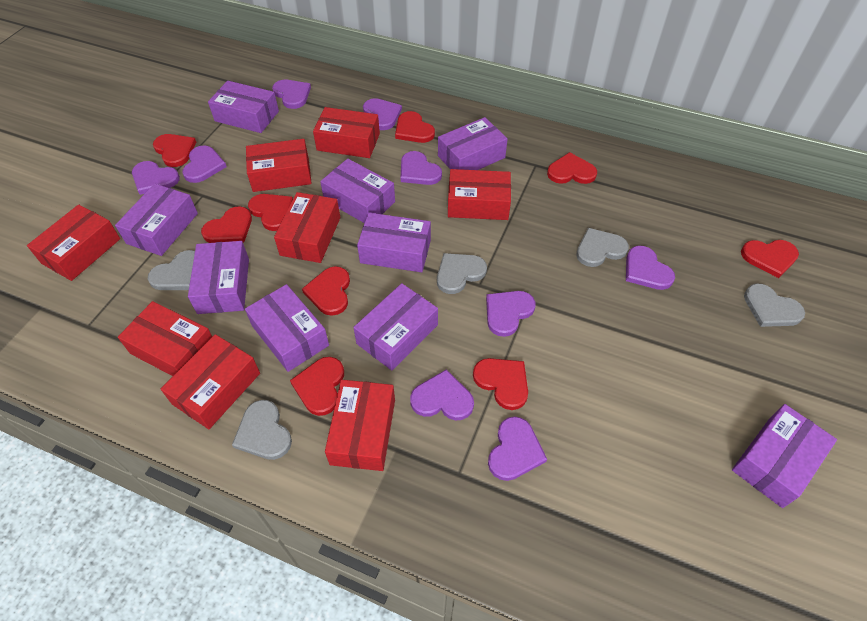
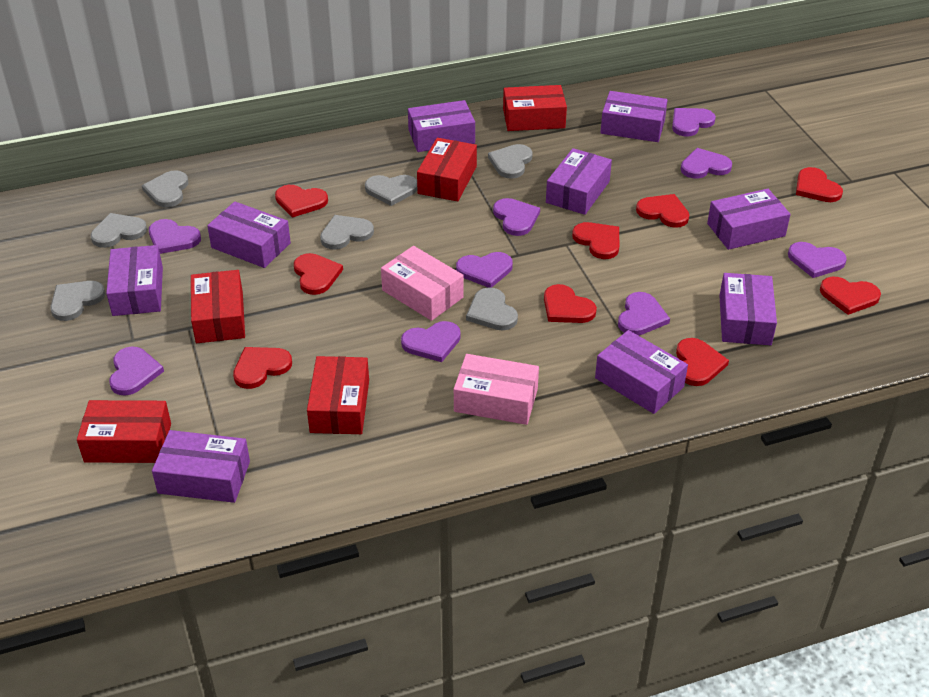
grey heart: 5 -> 7
pink box: 0 -> 2
red box: 8 -> 5

